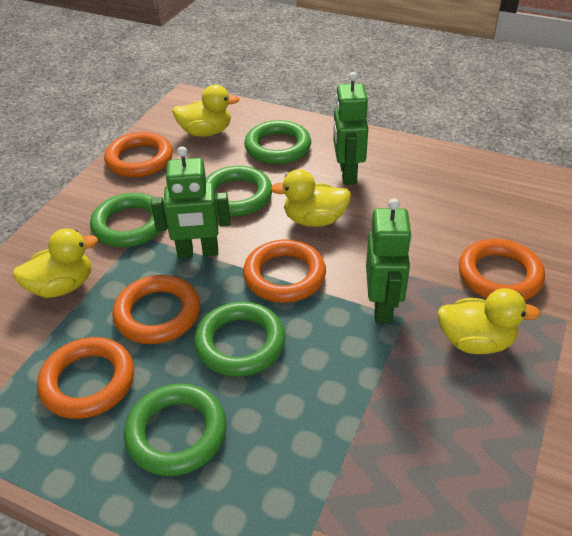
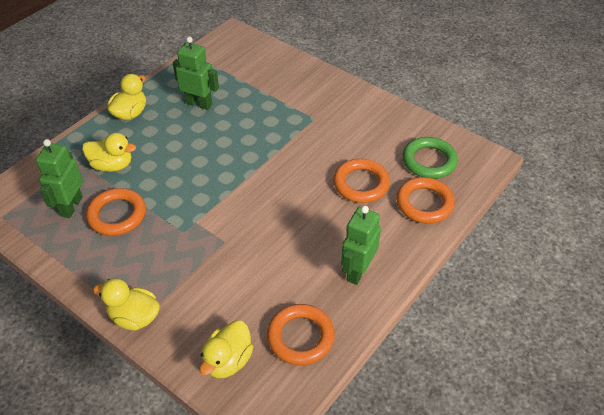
green ring: 5 -> 1
orange ring: 5 -> 4

